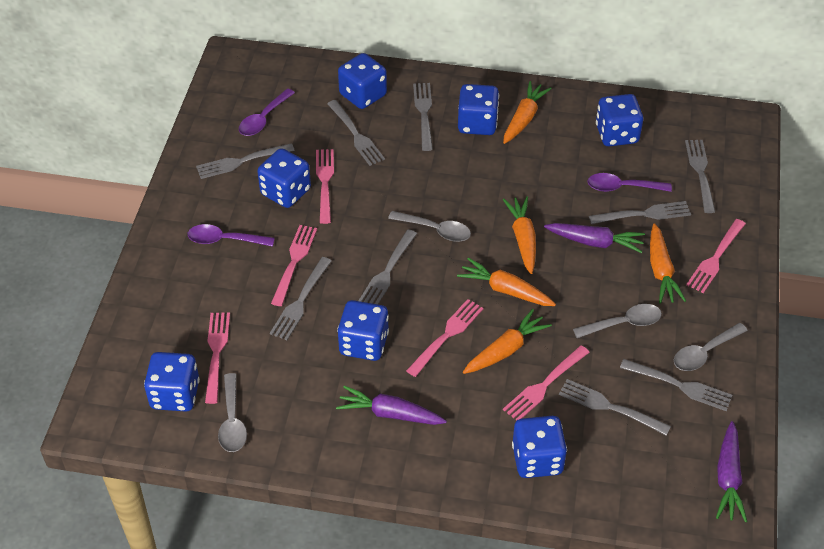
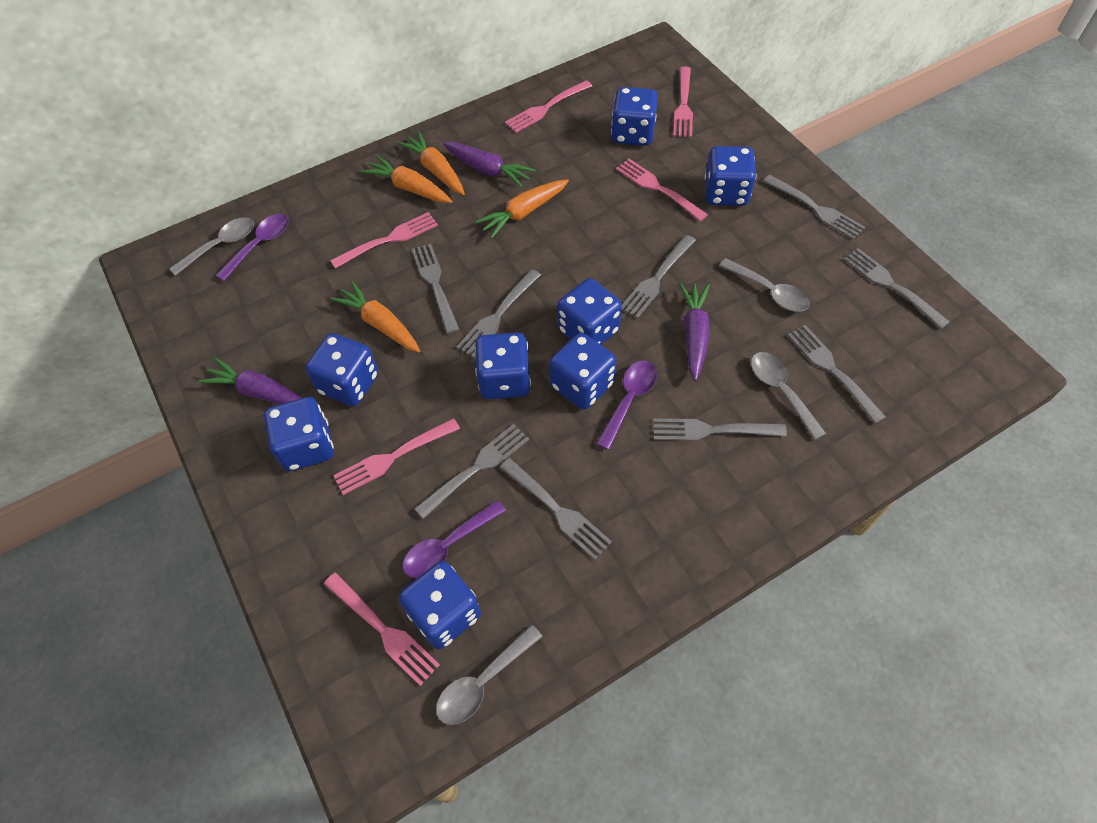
blue dice: 7 -> 8
orange carrot: 5 -> 4

